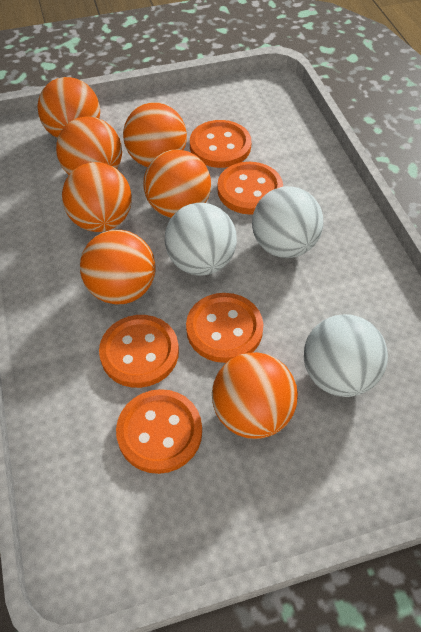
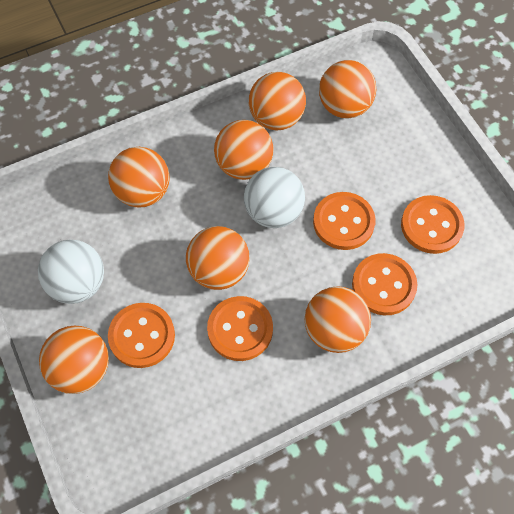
white ball: 3 -> 2

